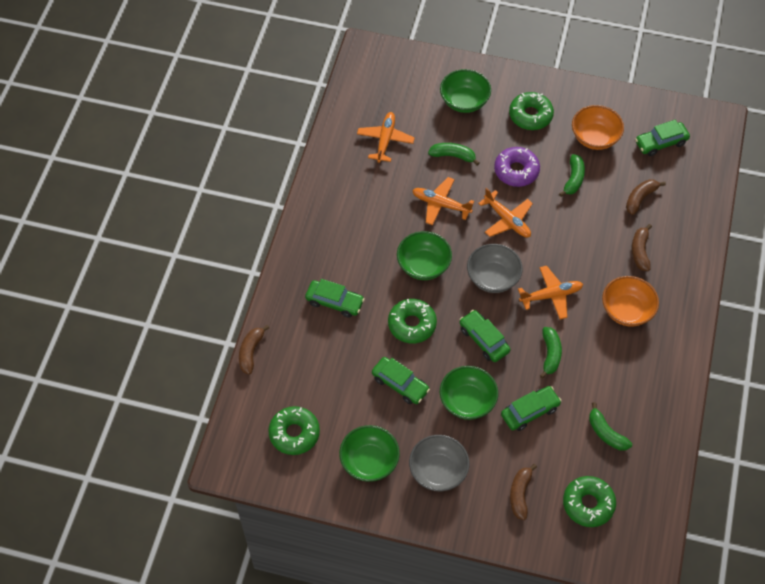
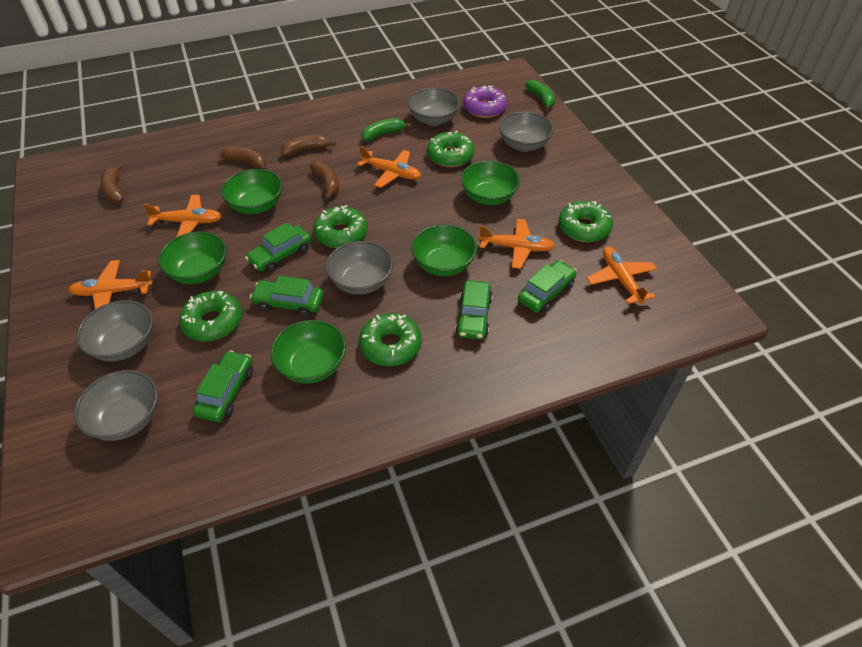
green banana: 4 -> 2
green bowl: 4 -> 5
green donut: 4 -> 5
grey bowl: 2 -> 5
orange bowl: 2 -> 0
orange plane: 4 -> 5

